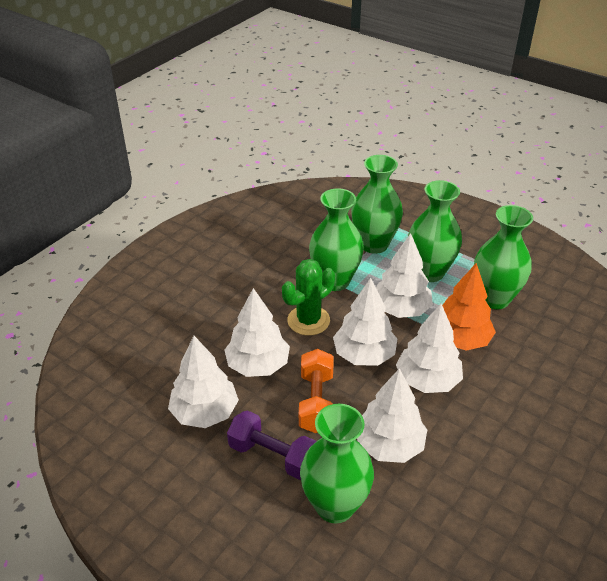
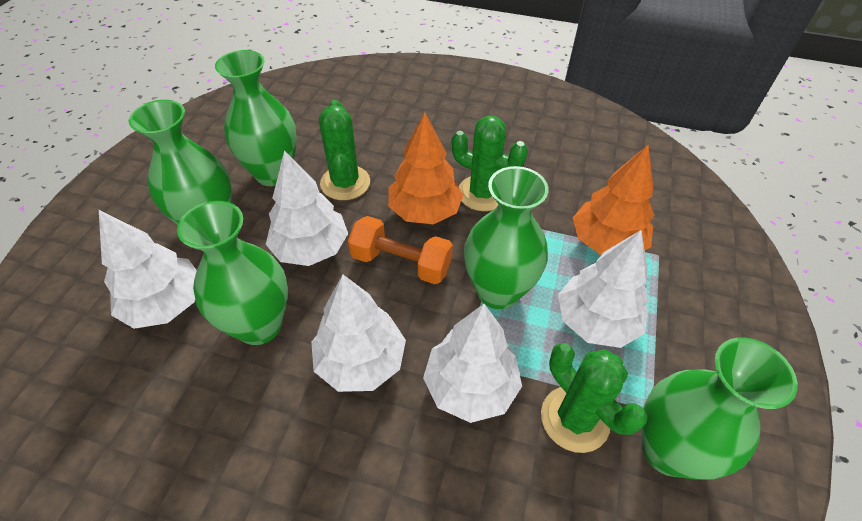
green cactus: 1 -> 3
orange tree: 1 -> 2
purple dumbbell: 1 -> 0
white tree: 6 -> 5

